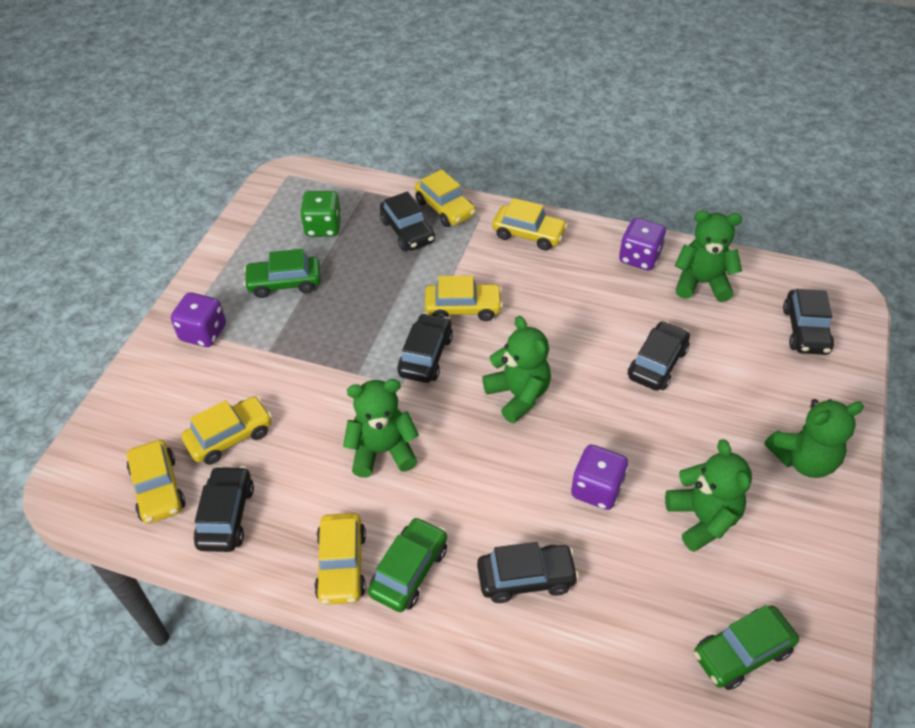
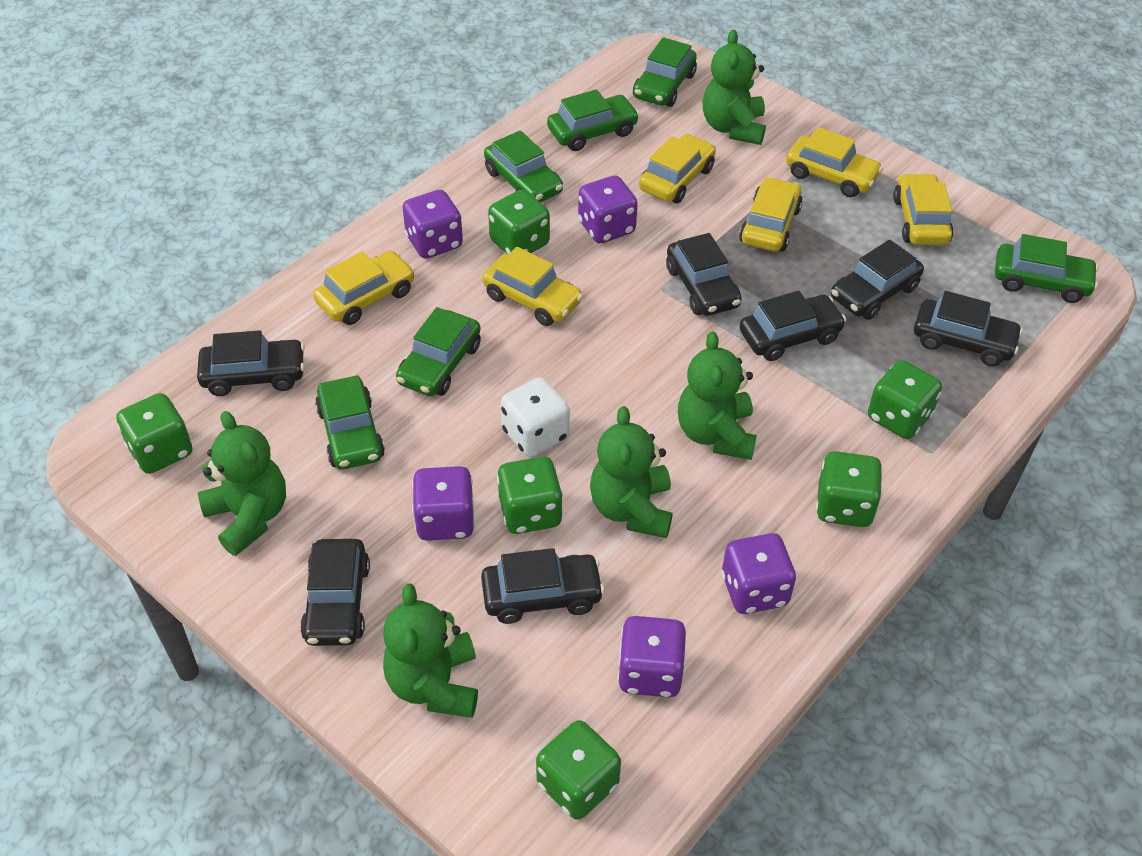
black car: 6 -> 7
green car: 3 -> 6
green dice: 1 -> 6
purple dice: 3 -> 5
white dice: 0 -> 1

